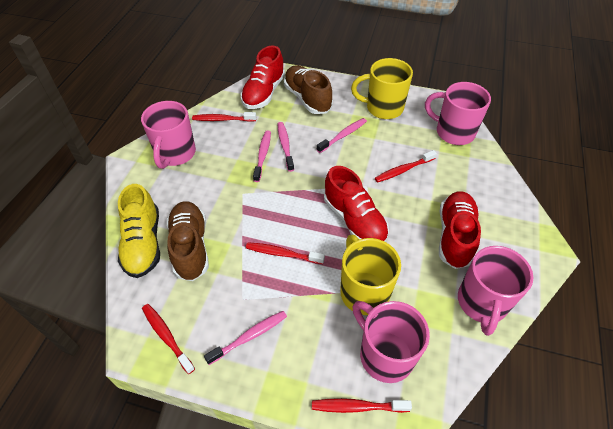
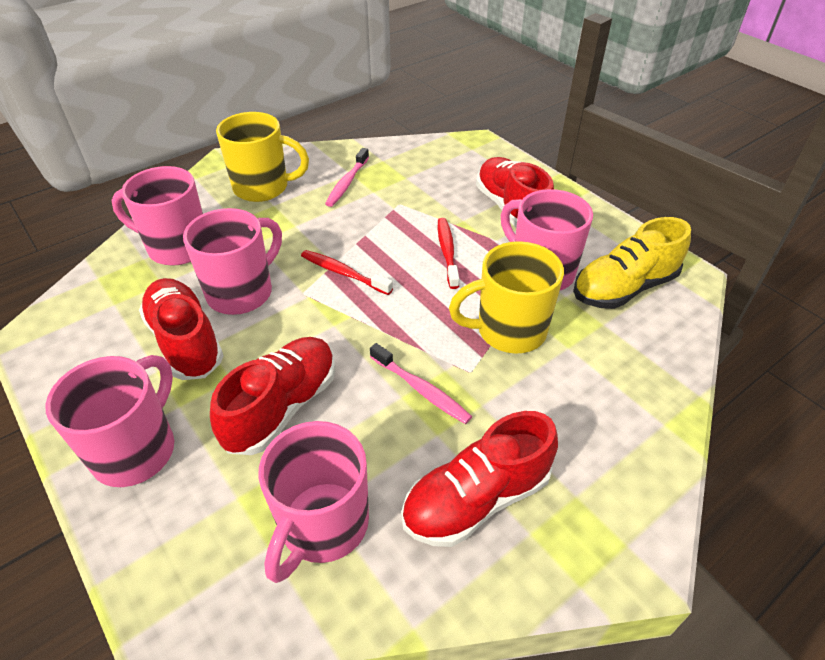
brown shoe: 2 -> 0
pink mug: 4 -> 5
pink toothbrush: 4 -> 2
red shoe: 3 -> 4
red toothbrush: 5 -> 2

